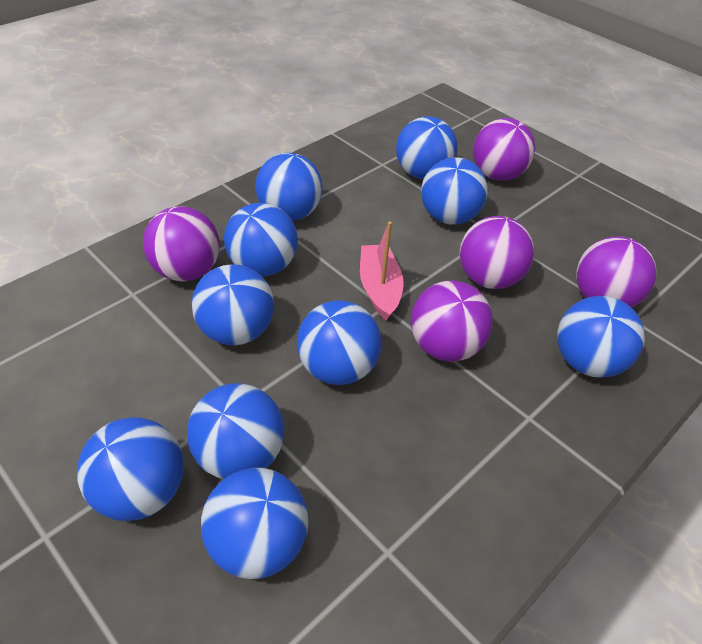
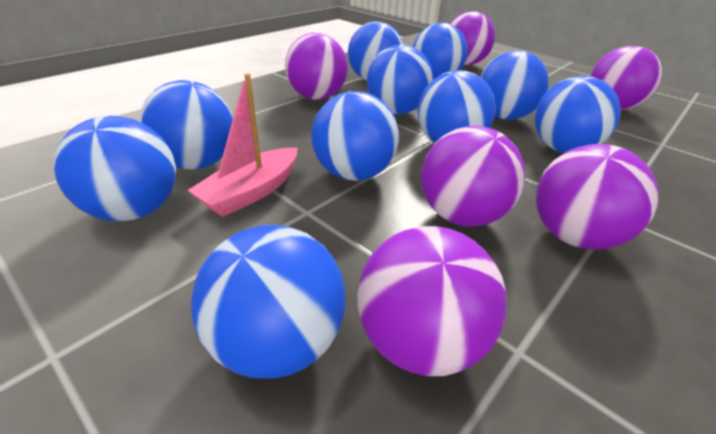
purple ball: 5 -> 6

